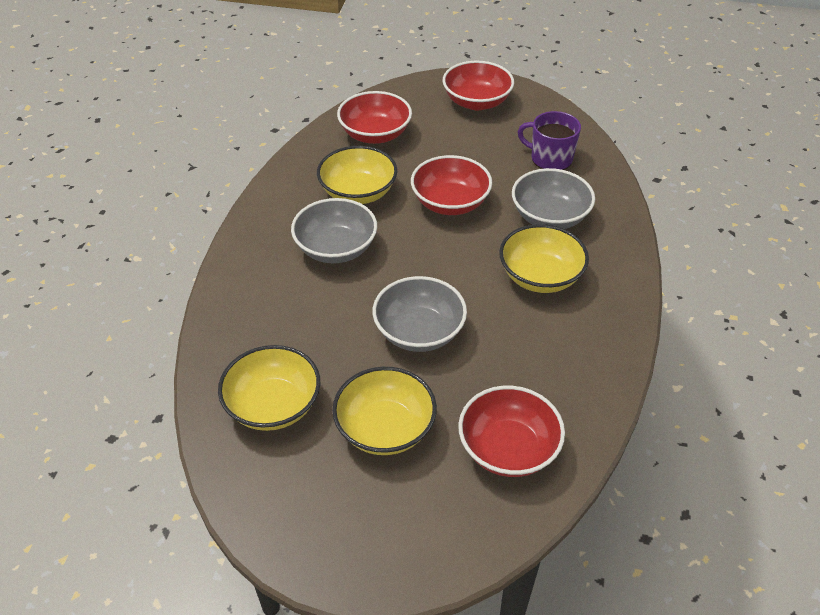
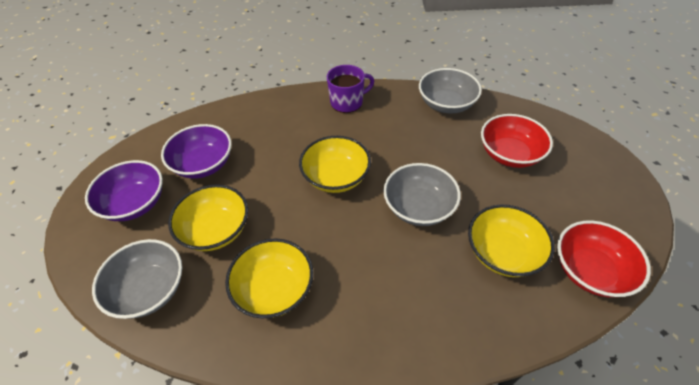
purple bowl: 0 -> 2
red bowl: 4 -> 2

